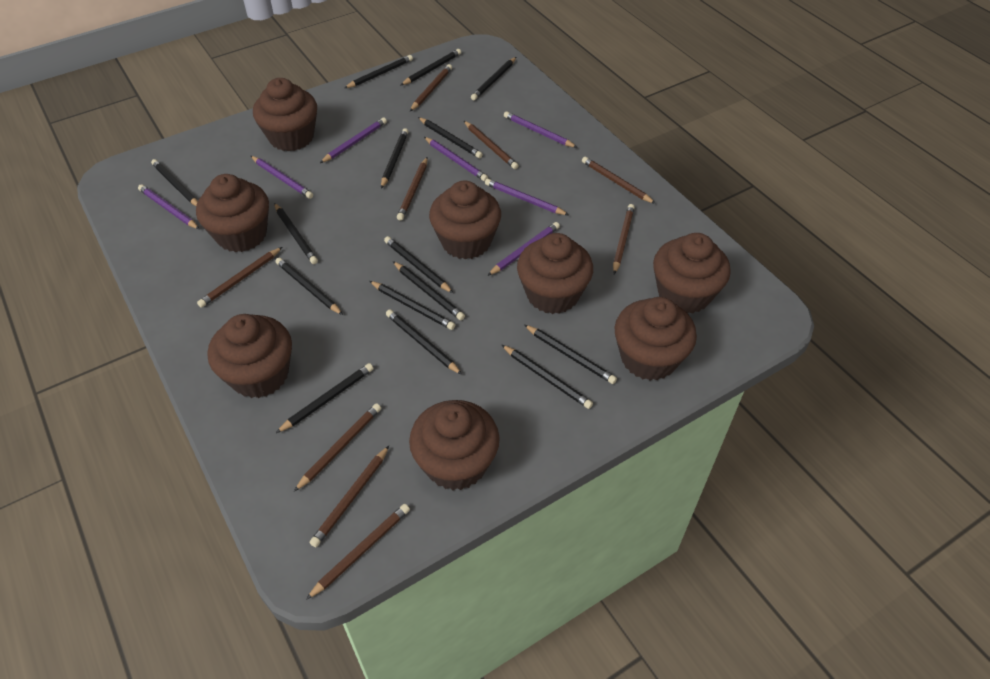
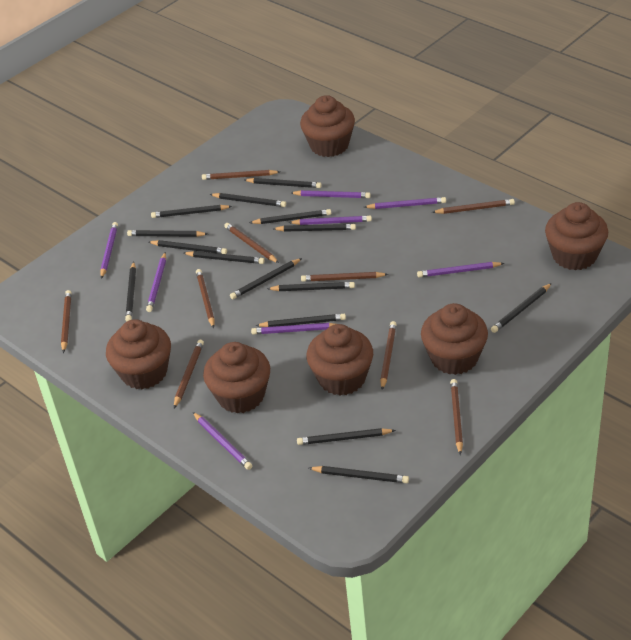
brown cupcake: 8 -> 6
purple pencil: 7 -> 8

